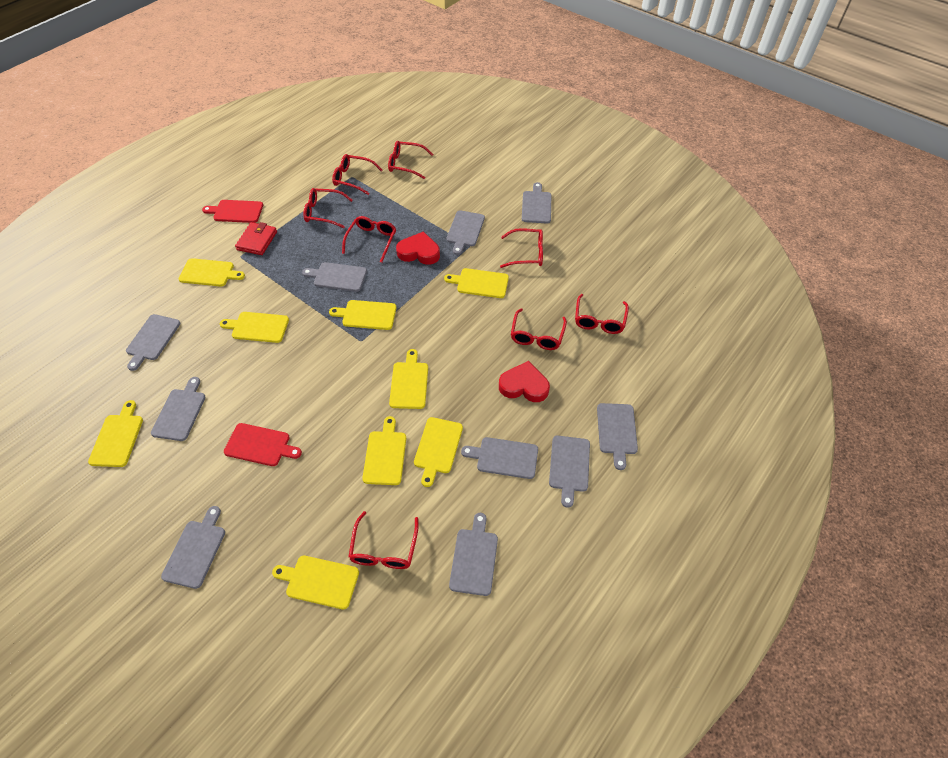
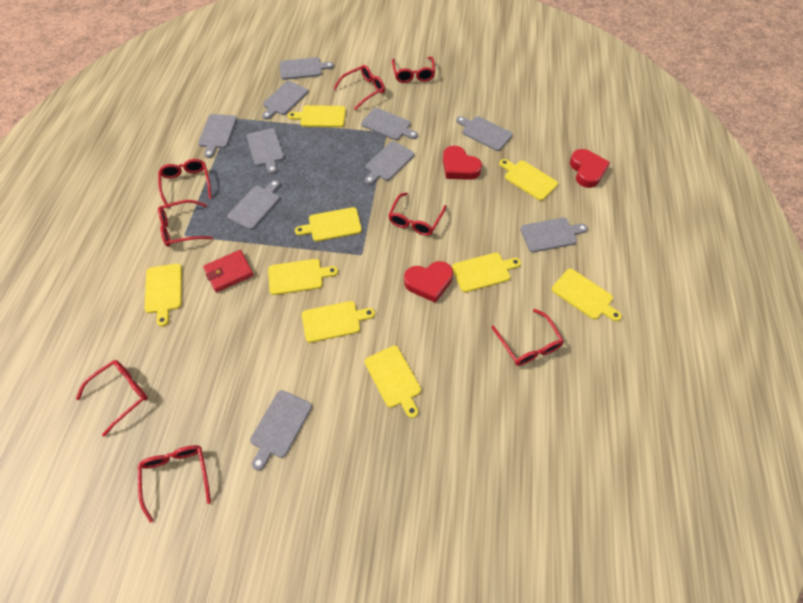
red cutting board: 2 -> 0
red heart: 2 -> 3

